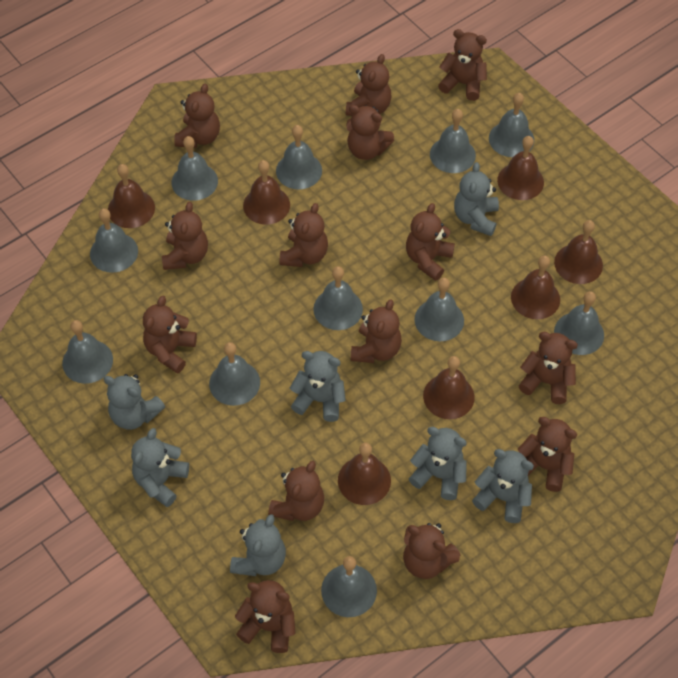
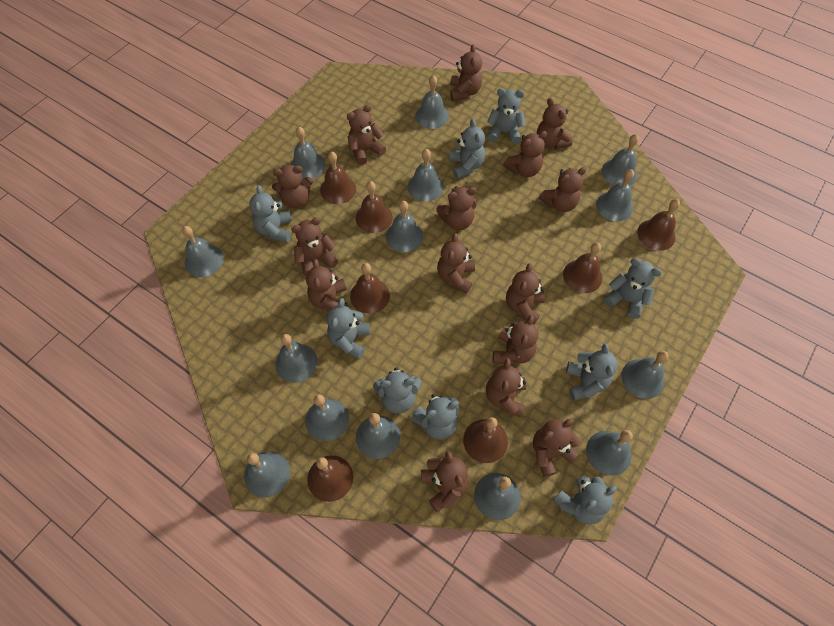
brown teddy bear: 14 -> 15
grey bell: 11 -> 14
grey teddy bear: 7 -> 9

